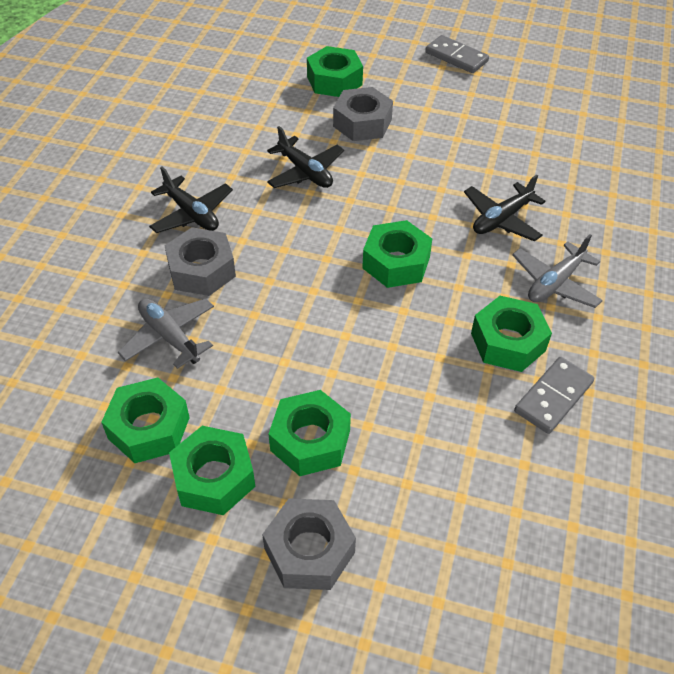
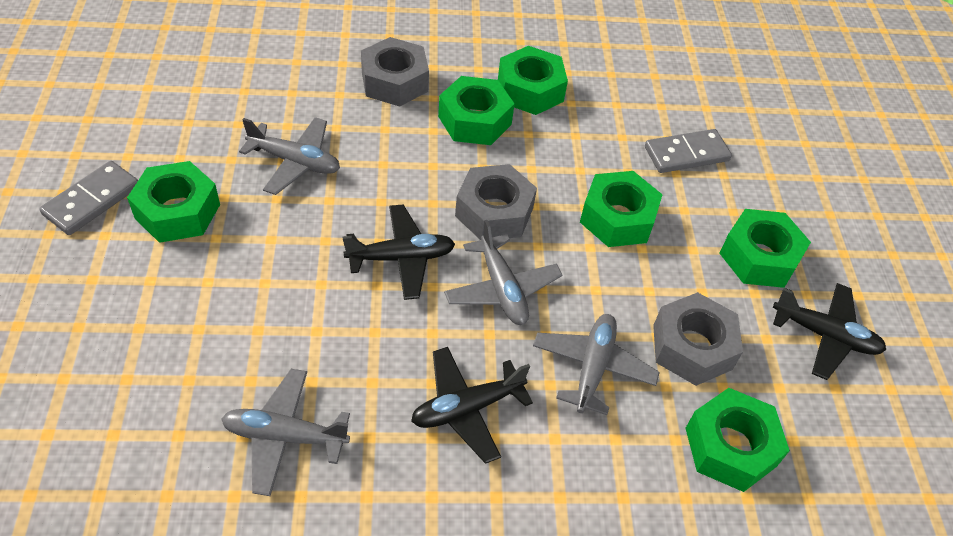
grey plane: 2 -> 4

